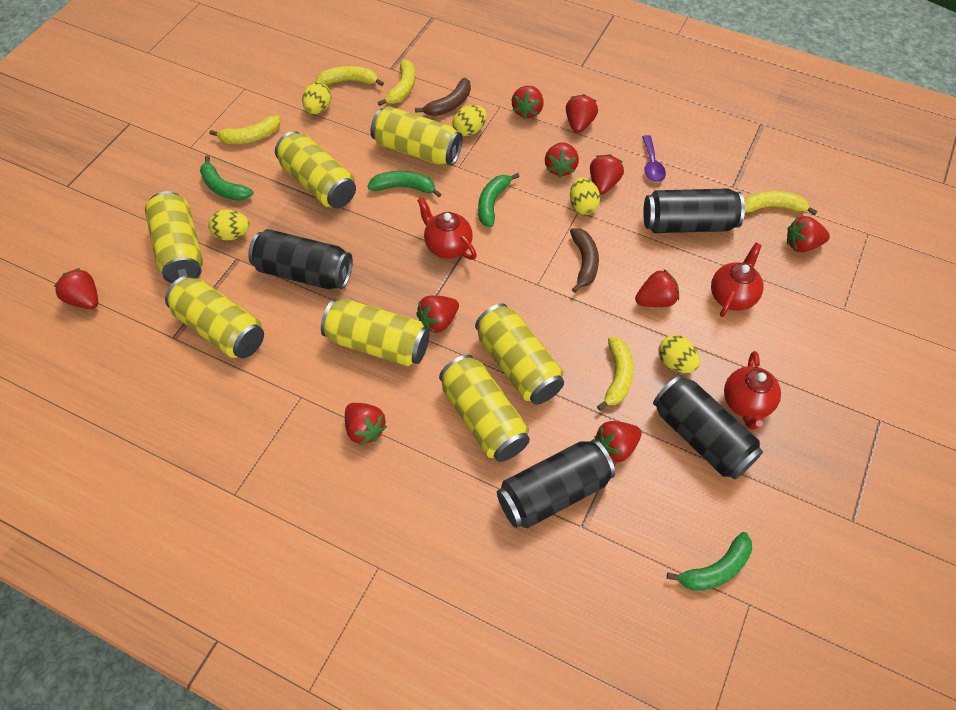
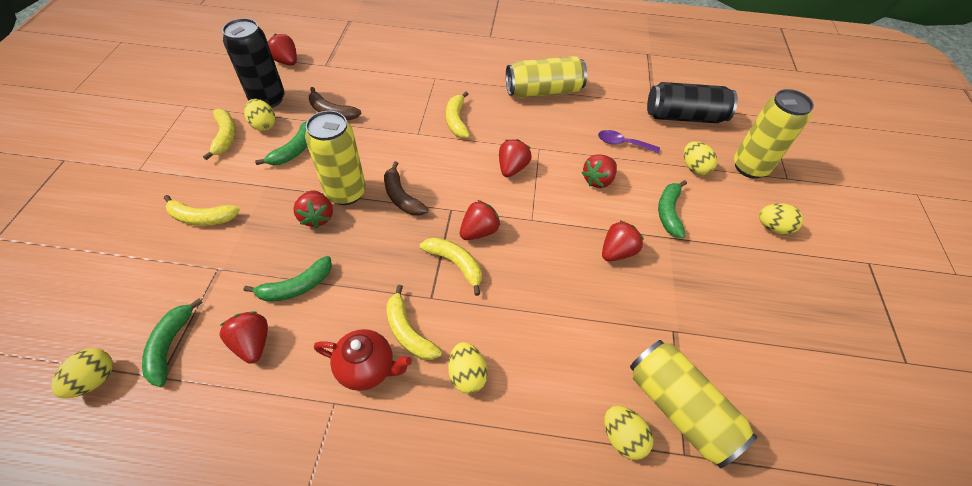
black can: 4 -> 2
red strawberry: 10 -> 7
red teapot: 3 -> 1
yellow can: 7 -> 4
yellow egg: 5 -> 6

